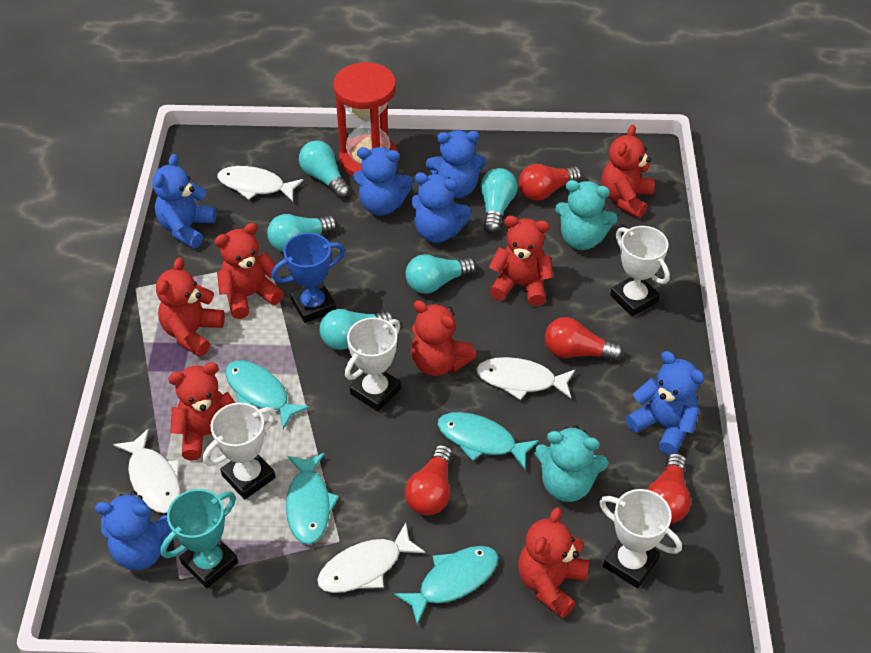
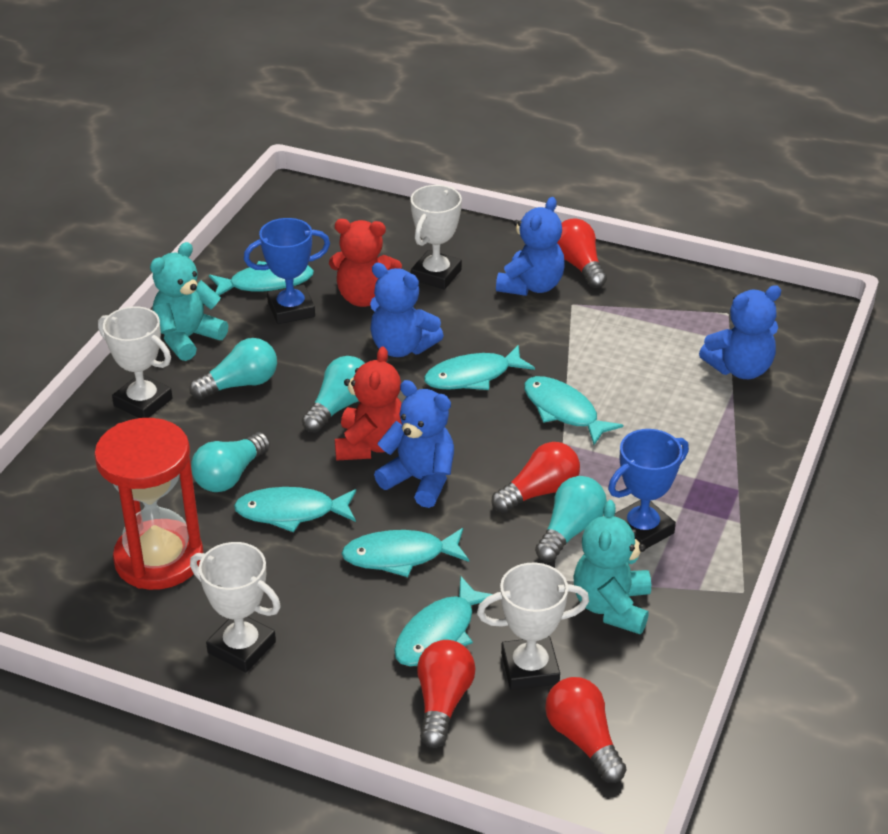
blue teddy bear: 6 -> 4
blue trophy: 1 -> 2
red teddy bear: 7 -> 2
turquoise fish: 4 -> 6
turquoise light bulb: 5 -> 4
turquoise trophy: 1 -> 0
white fish: 4 -> 0

